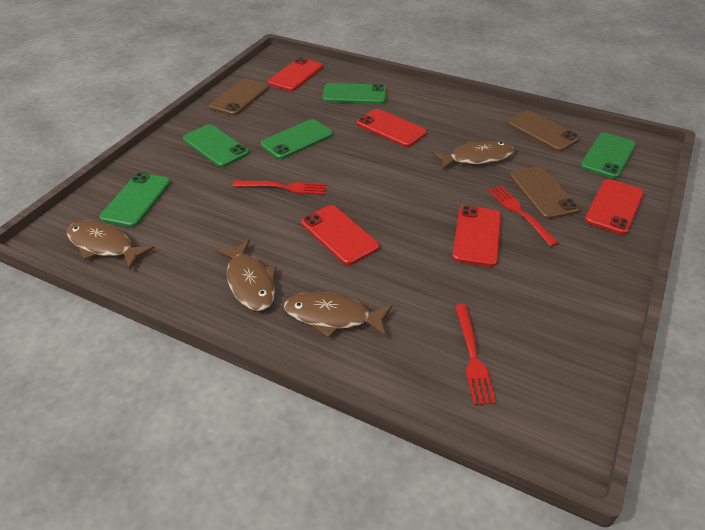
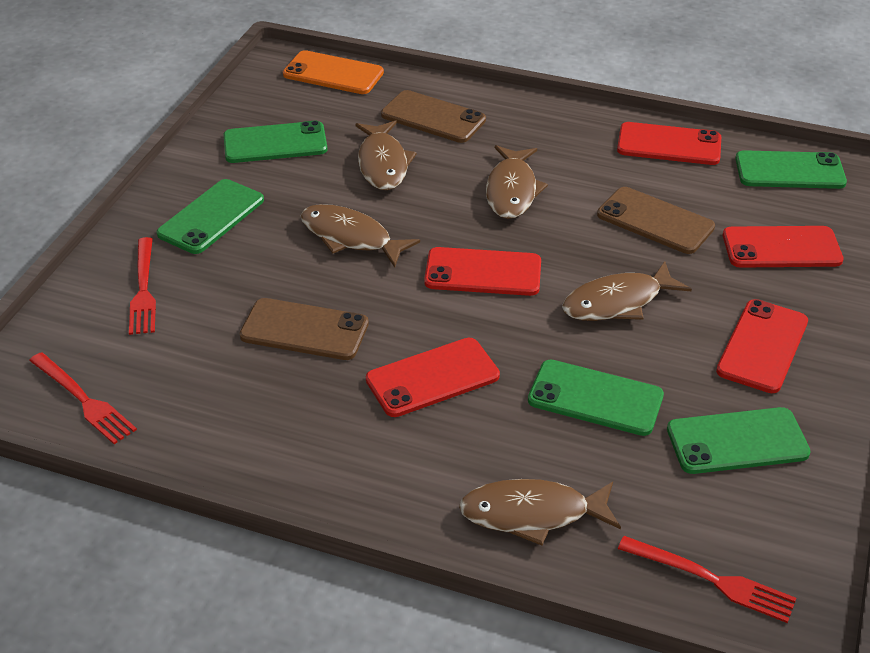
brown fish: 4 -> 5
orange phone: 0 -> 1

